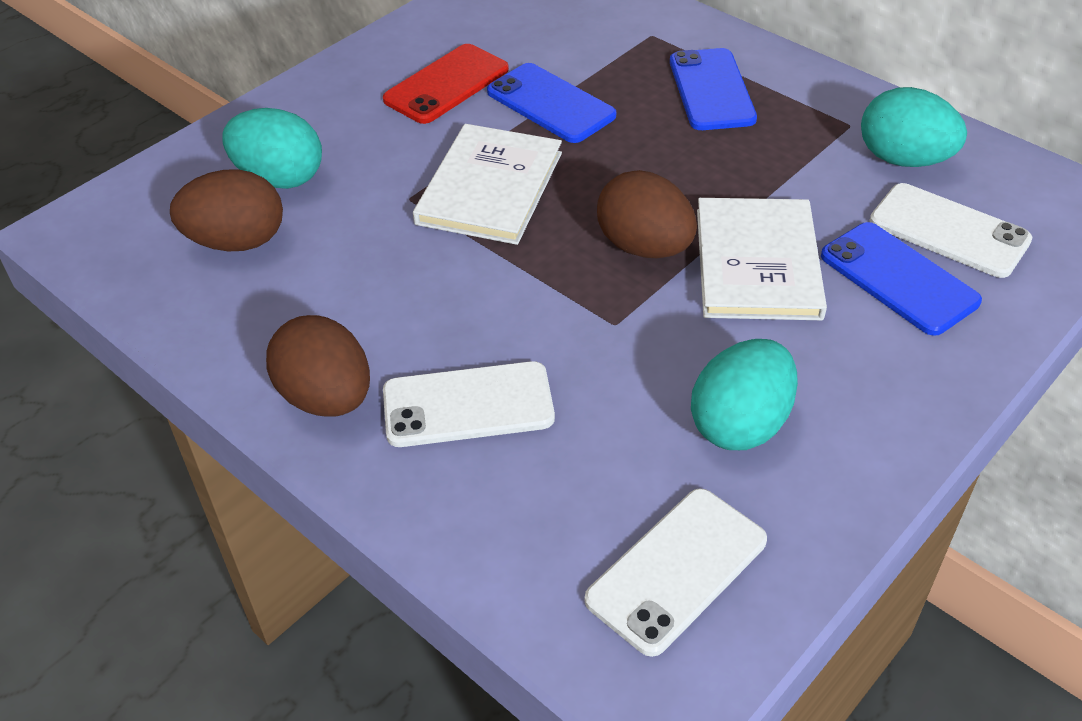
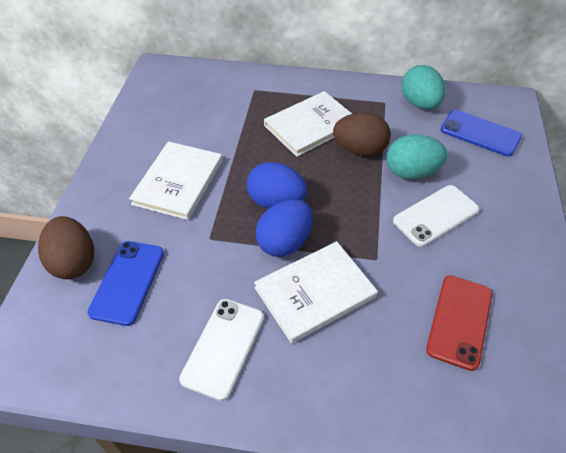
blue egg: 0 -> 2
blue phone: 3 -> 2
brown egg: 3 -> 2
turquoise egg: 3 -> 2
white book: 2 -> 3
white phone: 3 -> 2

